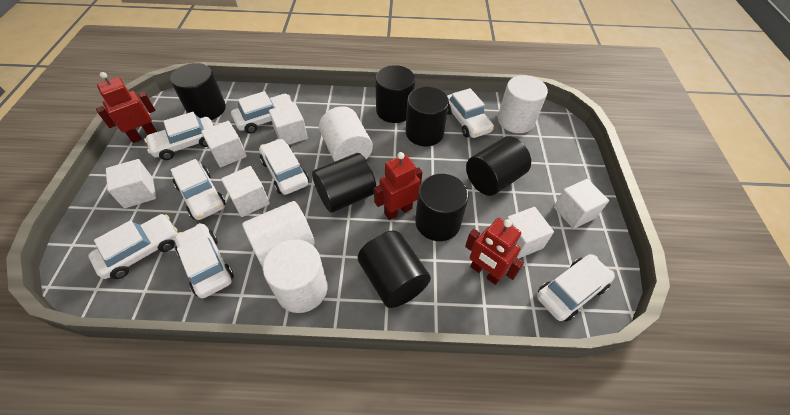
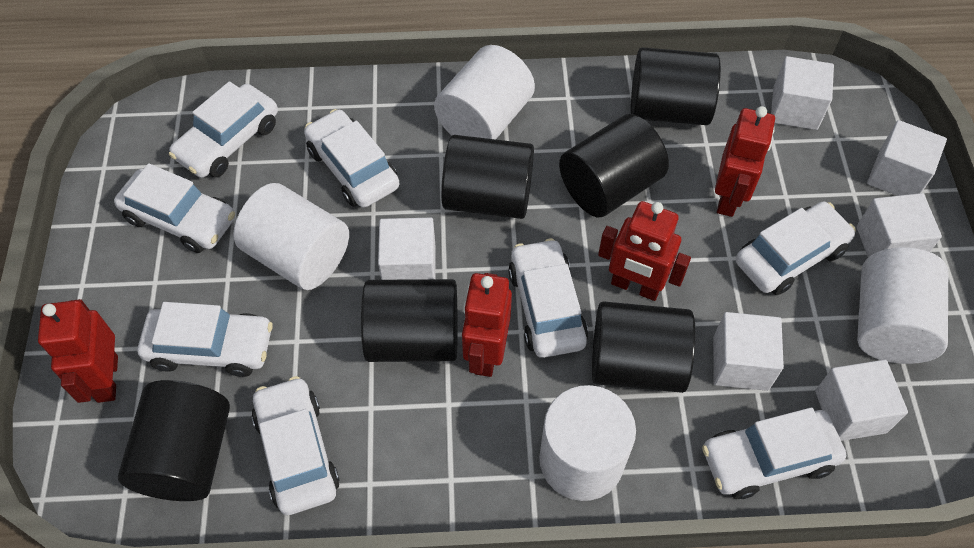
black cylinder: 7 -> 6
red robot: 3 -> 4

